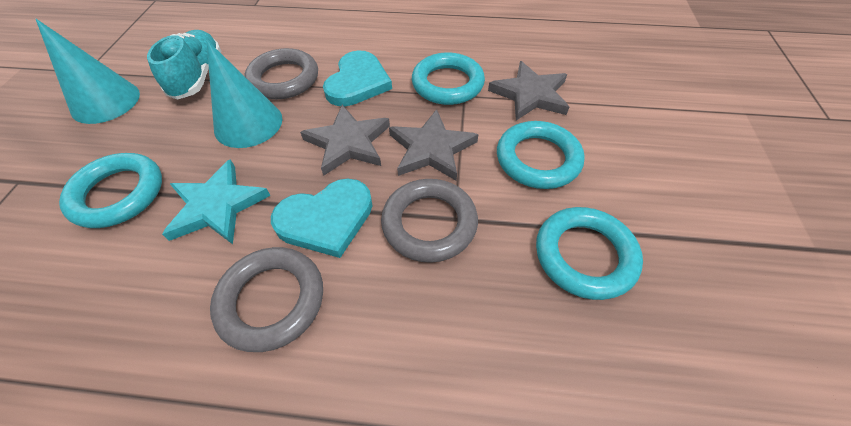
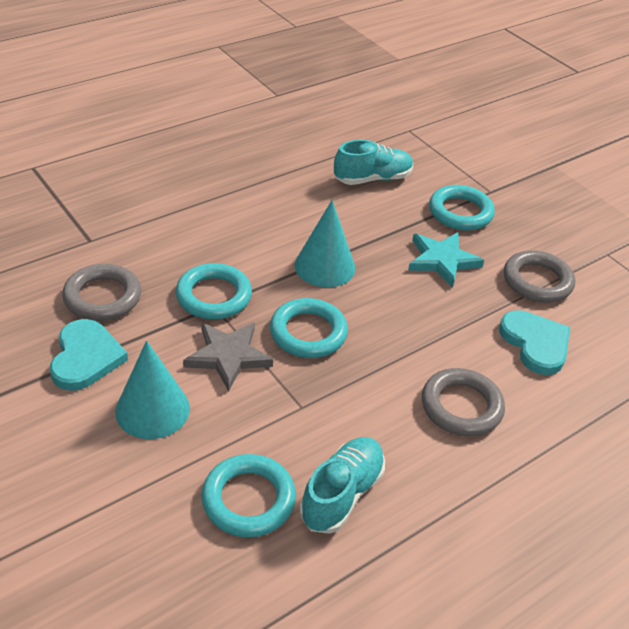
grey star: 3 -> 1
turquoise shoe: 1 -> 2

